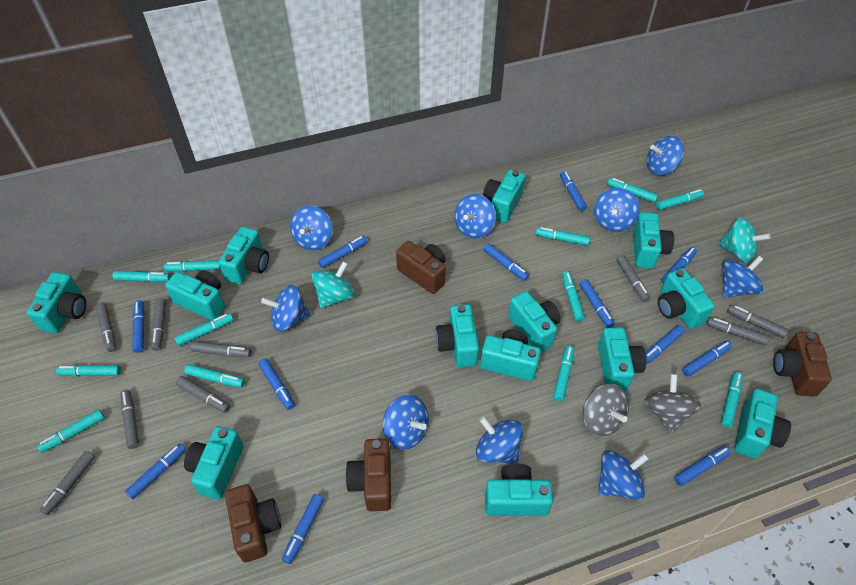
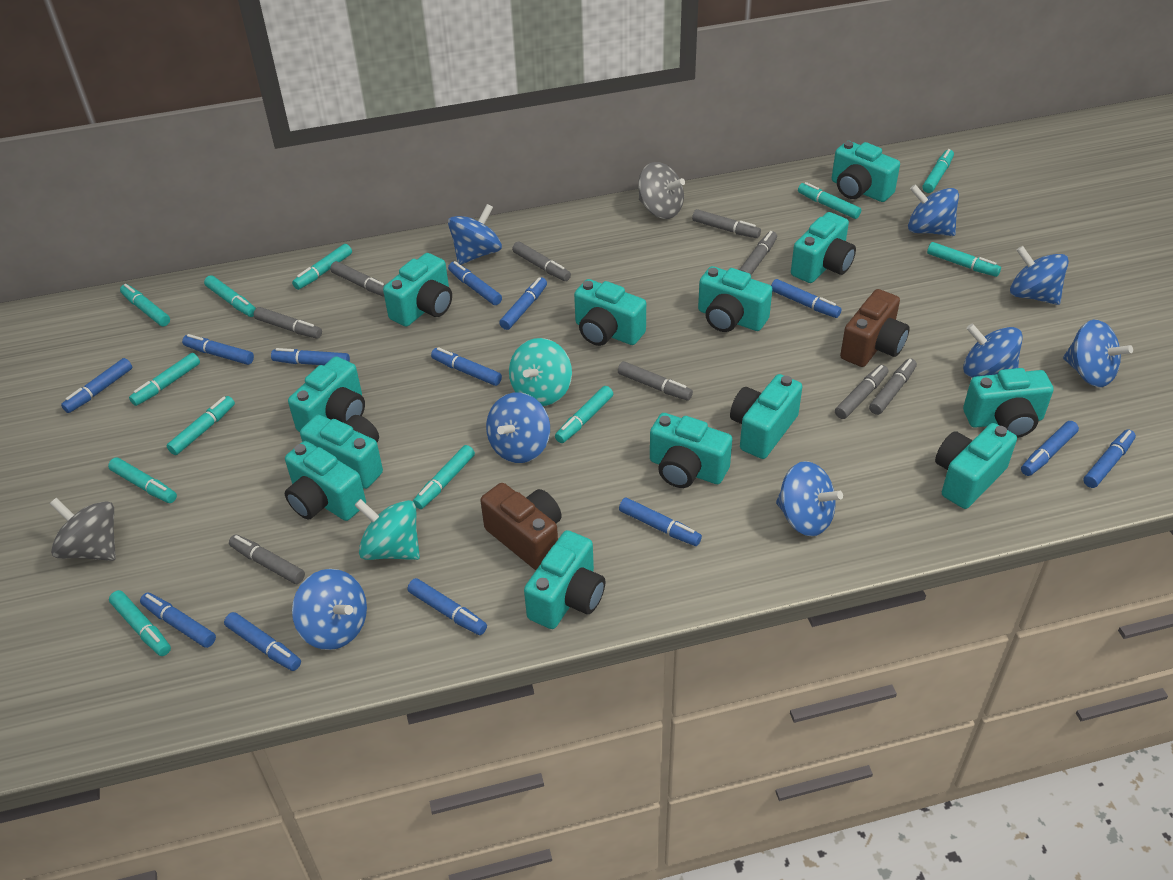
blue marker: 12 -> 13
blue spinning top: 9 -> 8
brown camera: 4 -> 2

